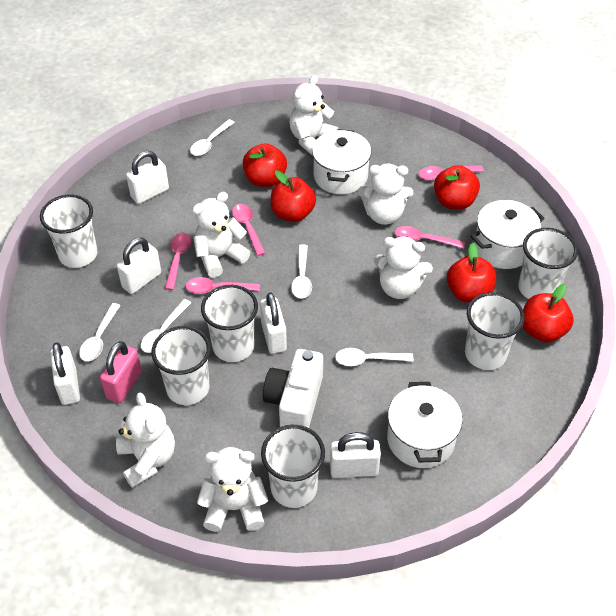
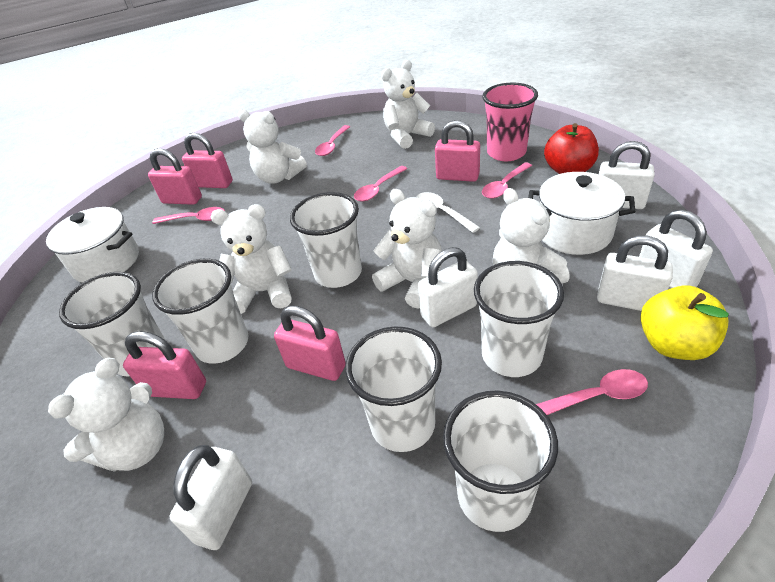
pink cup: 0 -> 1
pink padlock: 1 -> 5
red apple: 5 -> 1
white camera: 1 -> 0
white pot: 3 -> 2
white spoon: 5 -> 1
yellow apple: 0 -> 1

